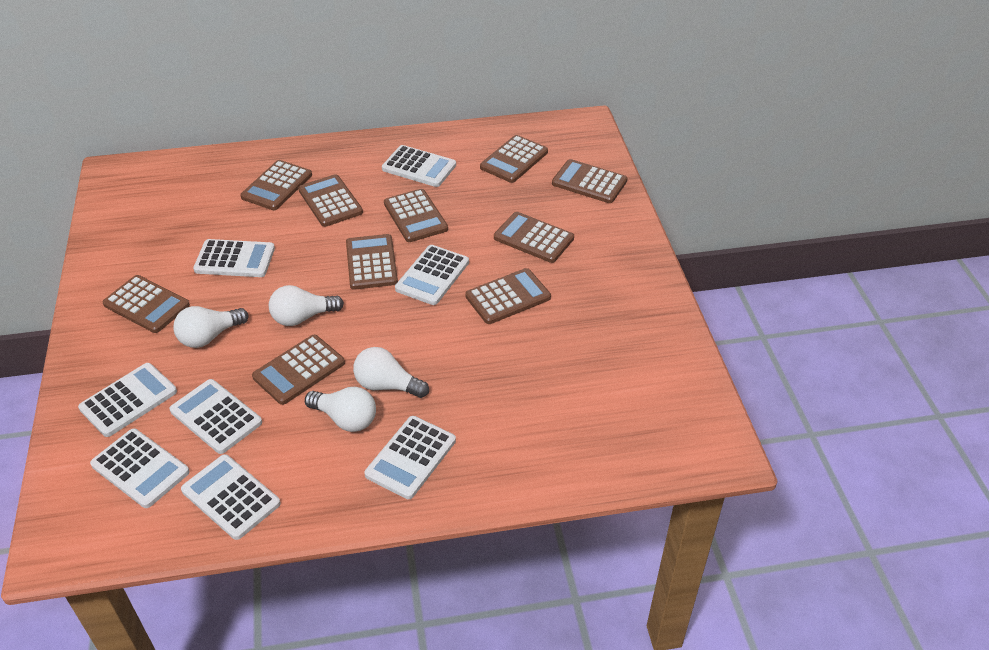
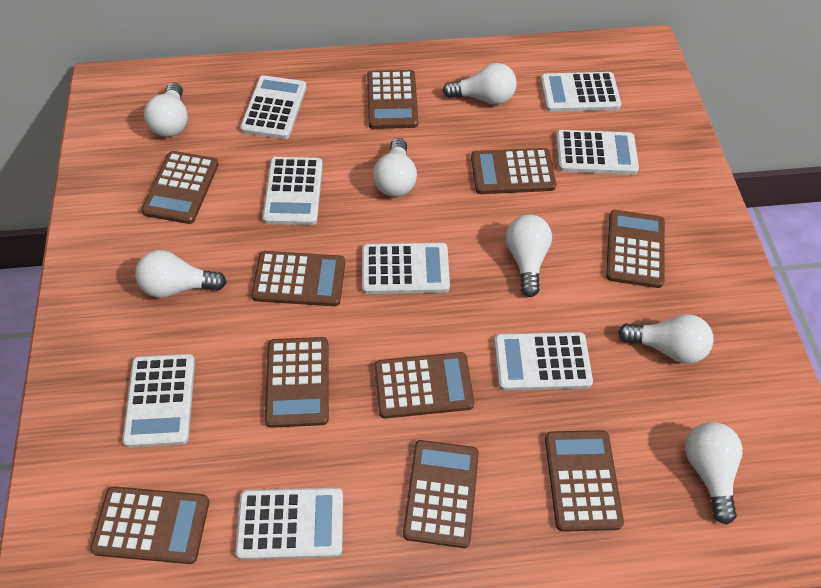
white light bulb: 4 -> 7

